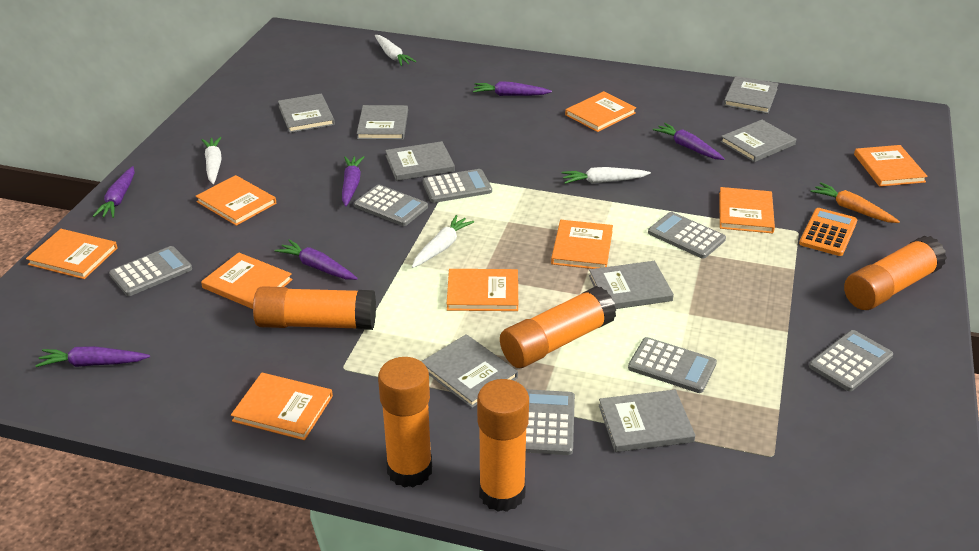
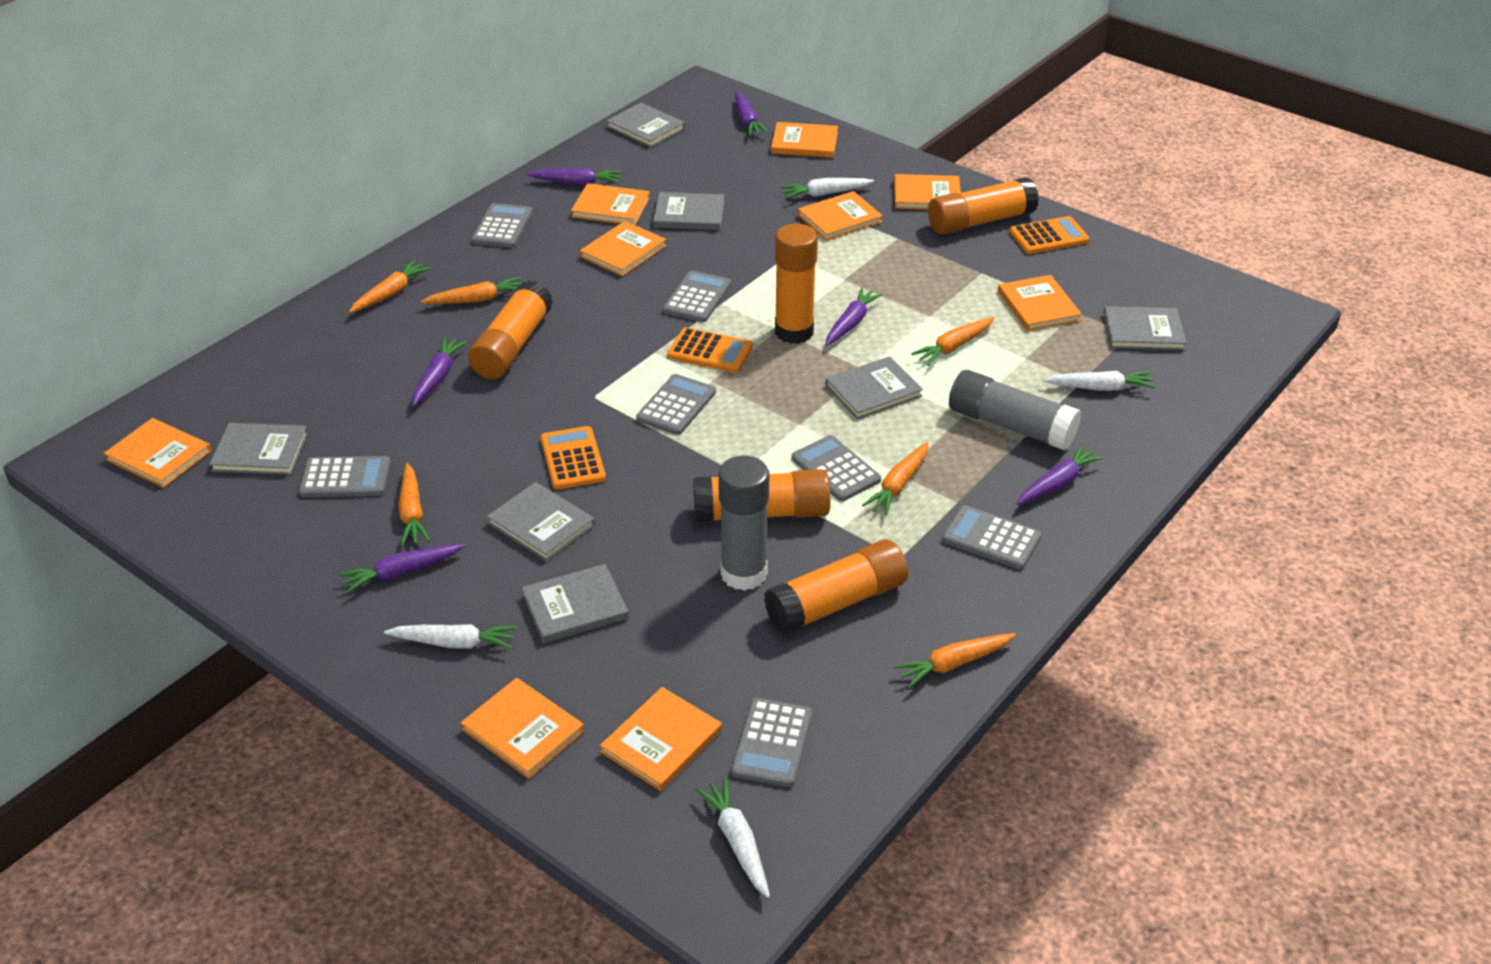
grey book: 8 -> 7
grey glue stick: 0 -> 2
orange calculator: 1 -> 3
orange carrot: 1 -> 6

